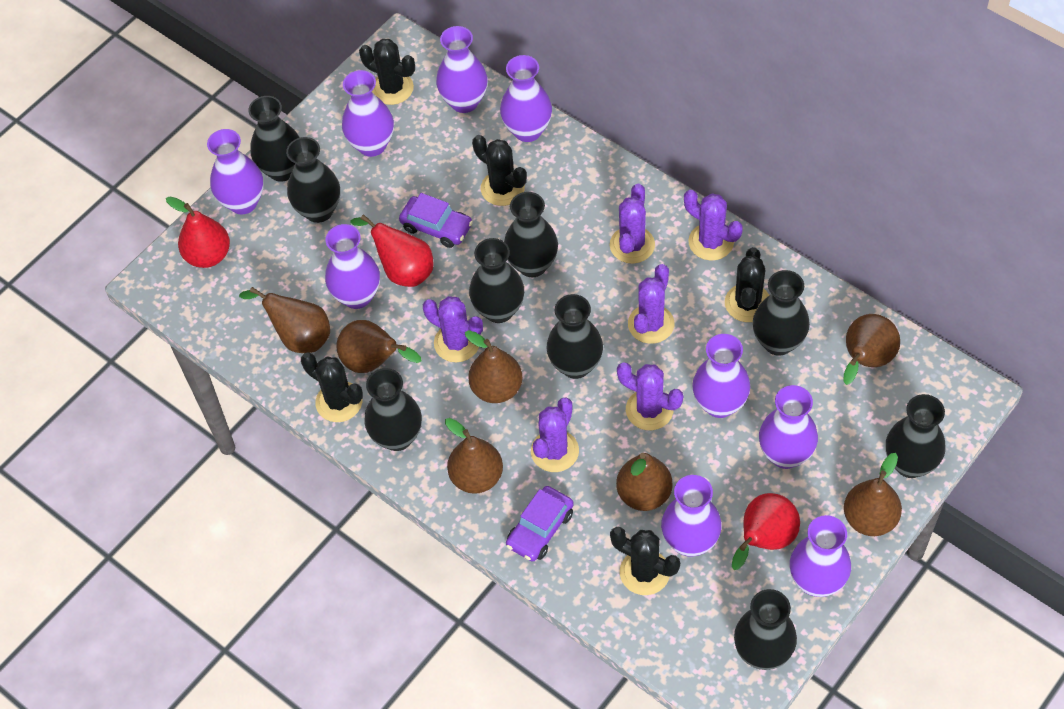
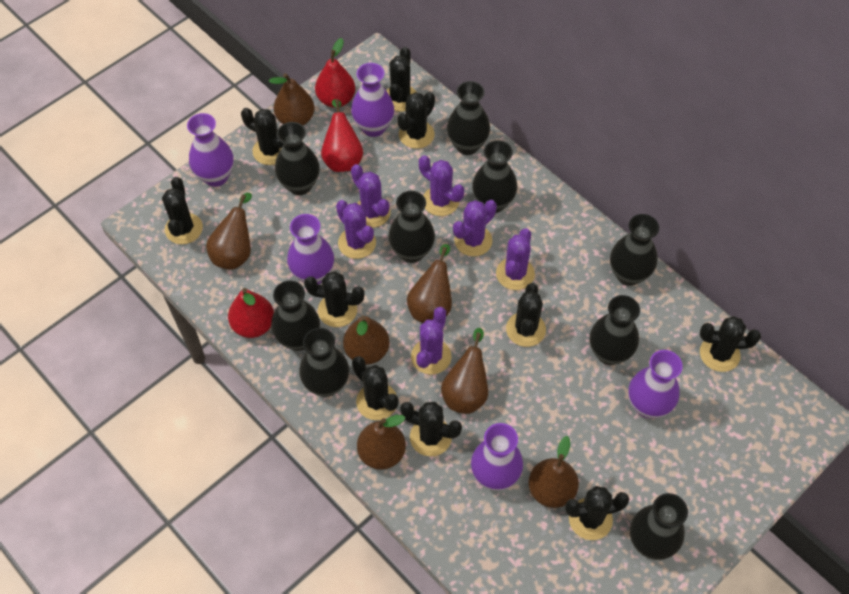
black cactus: 5 -> 10
purple car: 2 -> 0
purple vase: 9 -> 5

